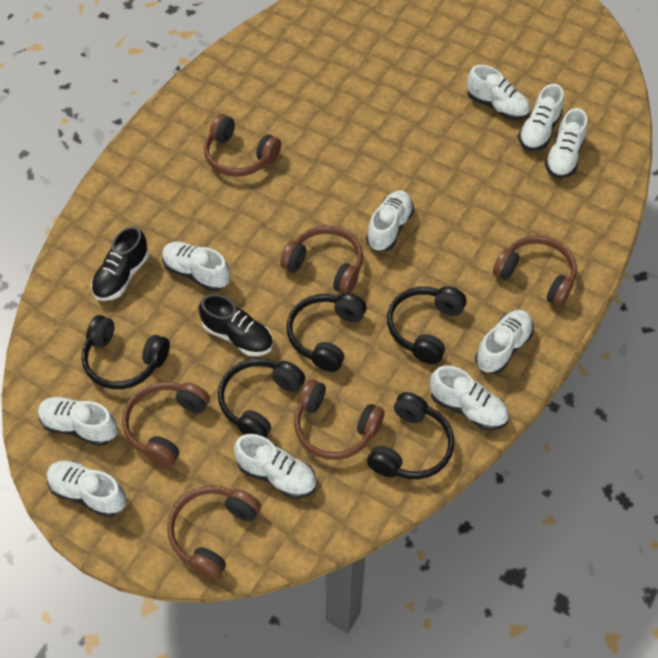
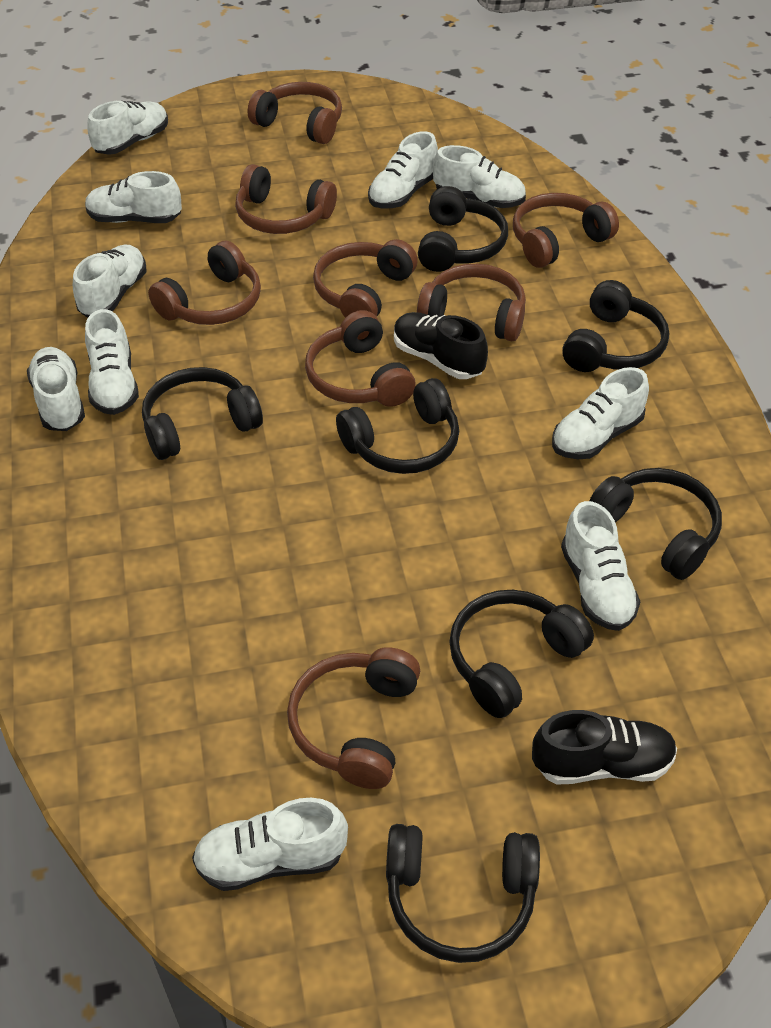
black headphones: 5 -> 7
brown headphones: 6 -> 8

